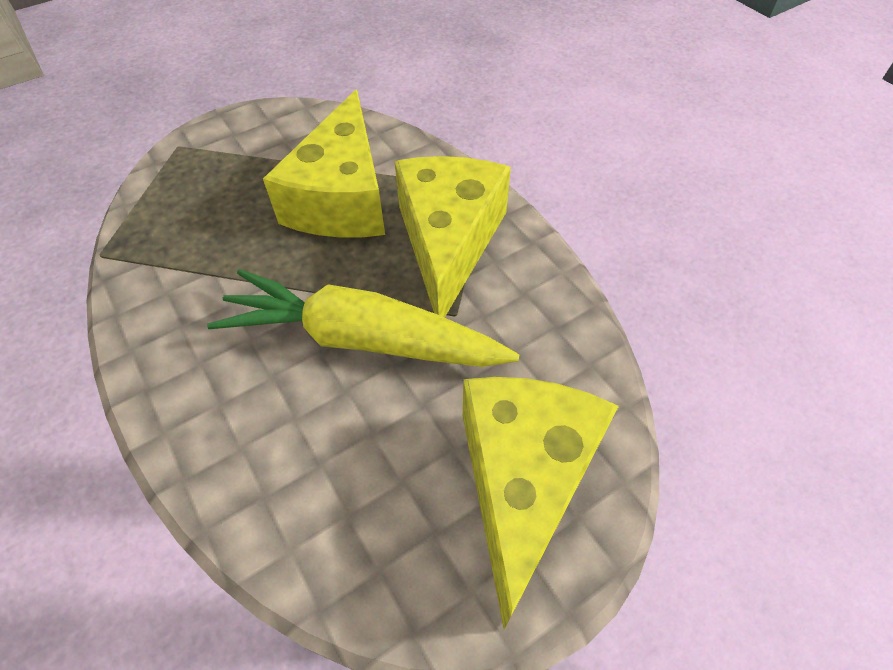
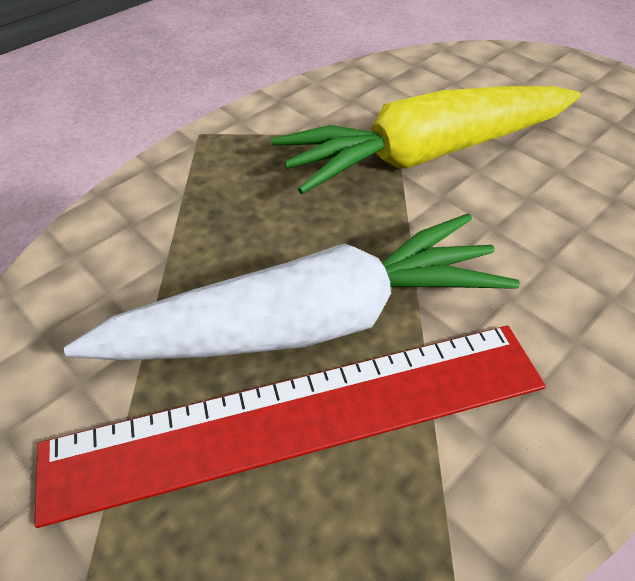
red ruler: 0 -> 1
white carrot: 0 -> 1
yellow cheese: 3 -> 0

